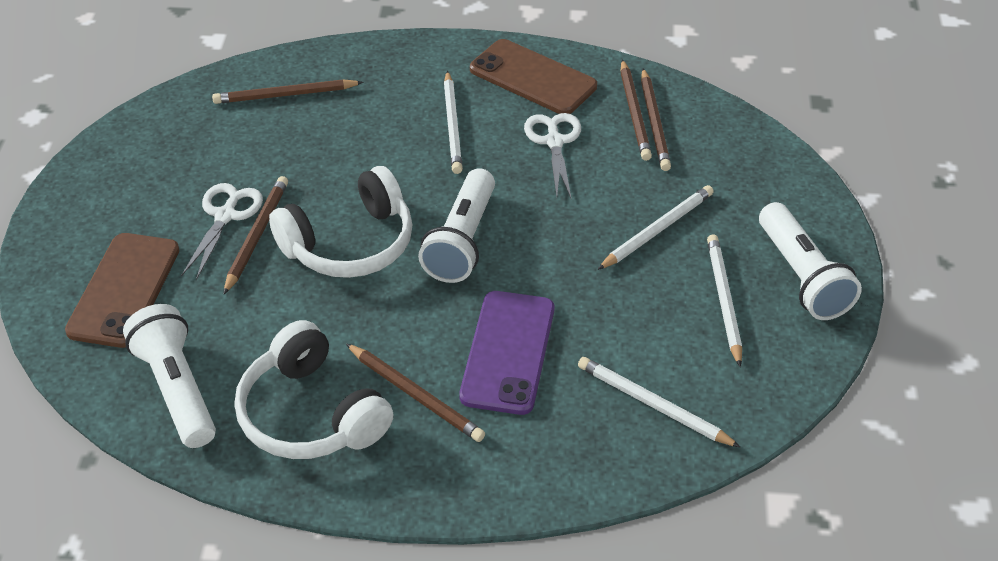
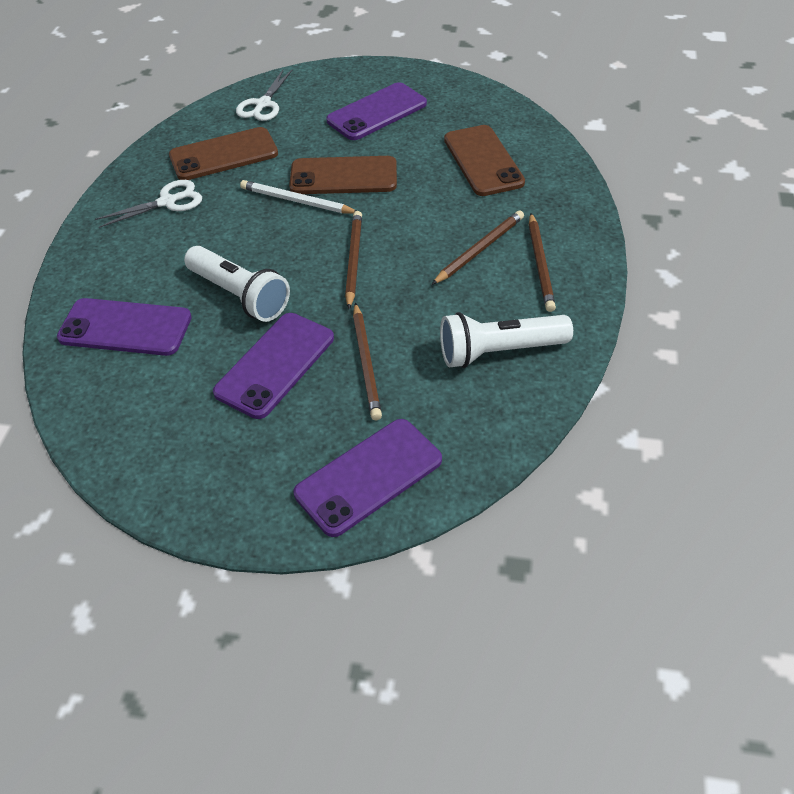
brown pencil: 5 -> 4
brown phone: 2 -> 3
purple phone: 1 -> 4
white flashlight: 3 -> 2
white headphones: 2 -> 0
white pencil: 4 -> 1

